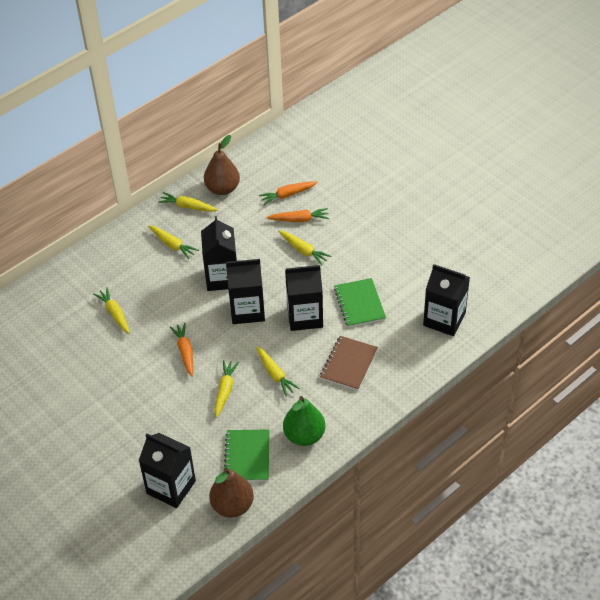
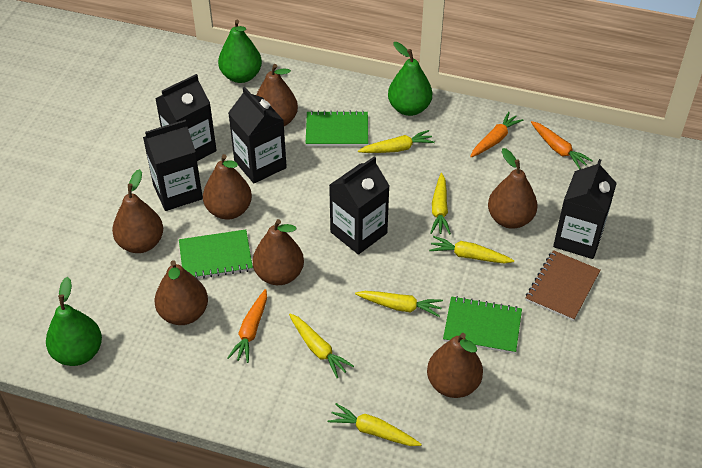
brown pear: 2 -> 7
green notebook: 2 -> 3
green pear: 1 -> 3

